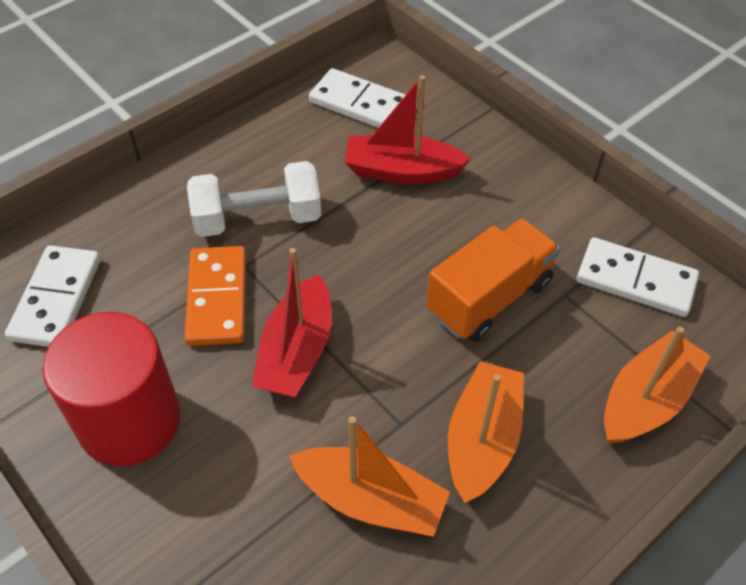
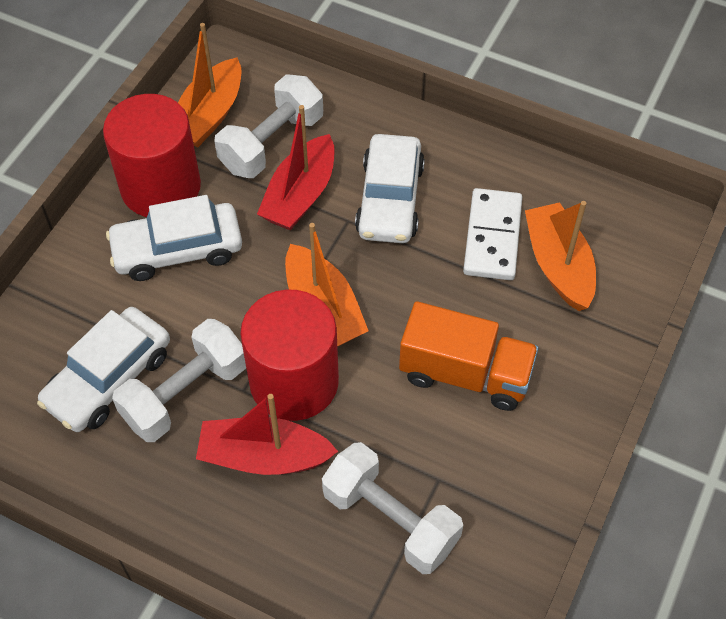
orange domino: 1 -> 0
red cylinder: 1 -> 2
white car: 0 -> 3
white domino: 3 -> 1
white dumbbell: 1 -> 3

